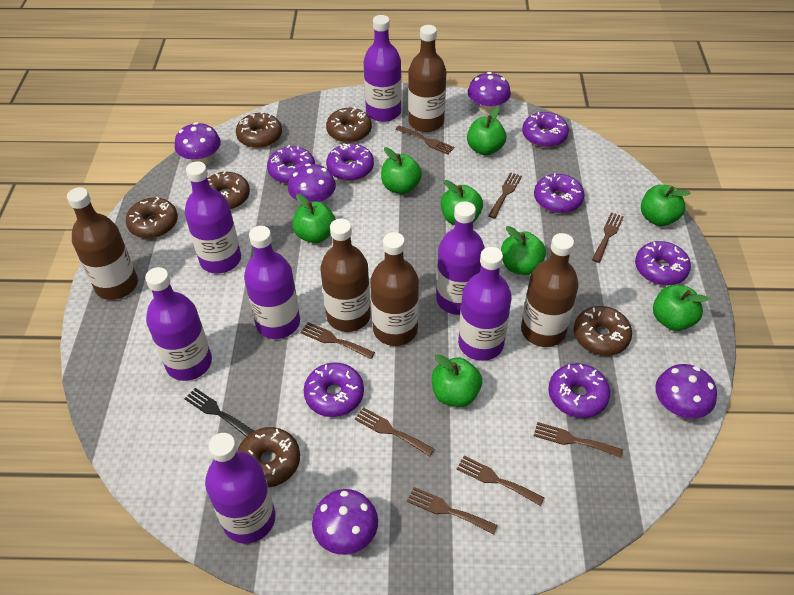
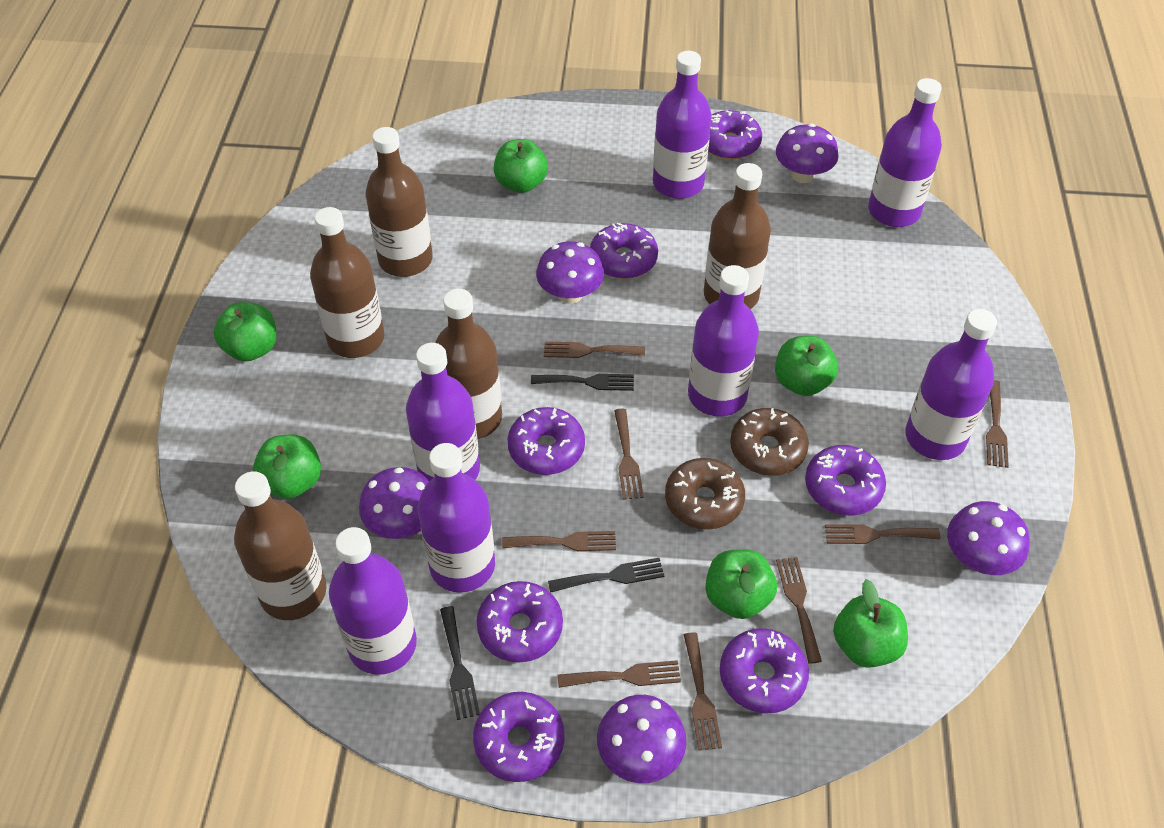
black fork: 1 -> 3
brown donut: 6 -> 2
green apple: 8 -> 6

